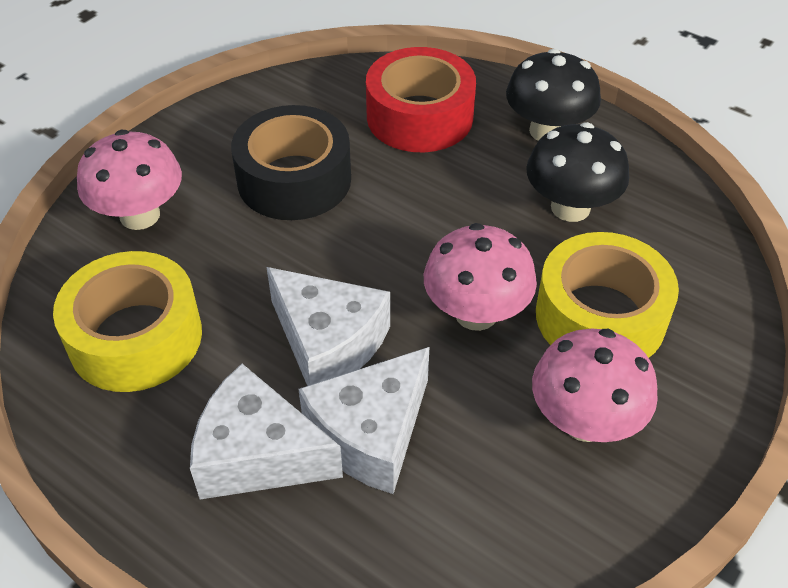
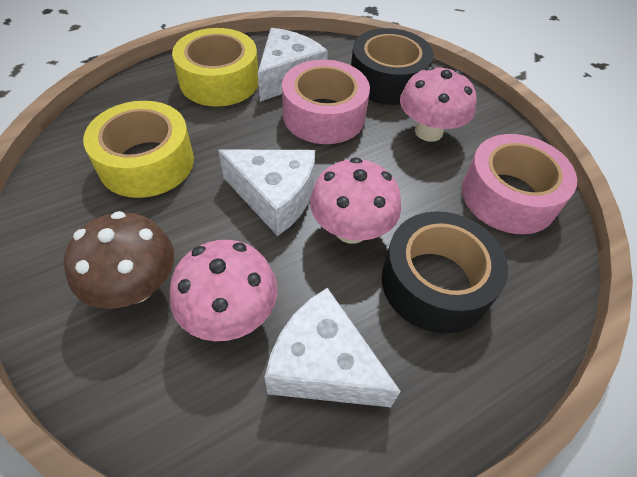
black mushroom: 2 -> 0
black tape: 1 -> 2
brown mushroom: 0 -> 1
pink tape: 0 -> 2
red tape: 1 -> 0

